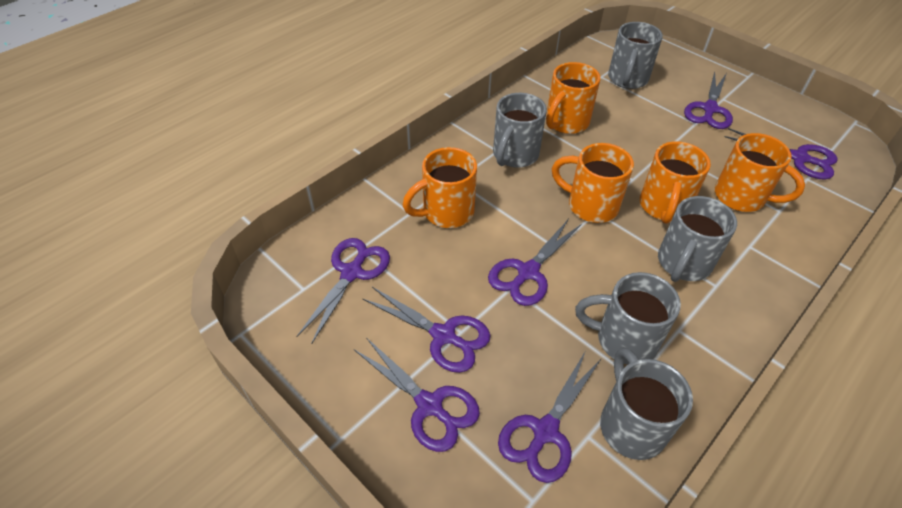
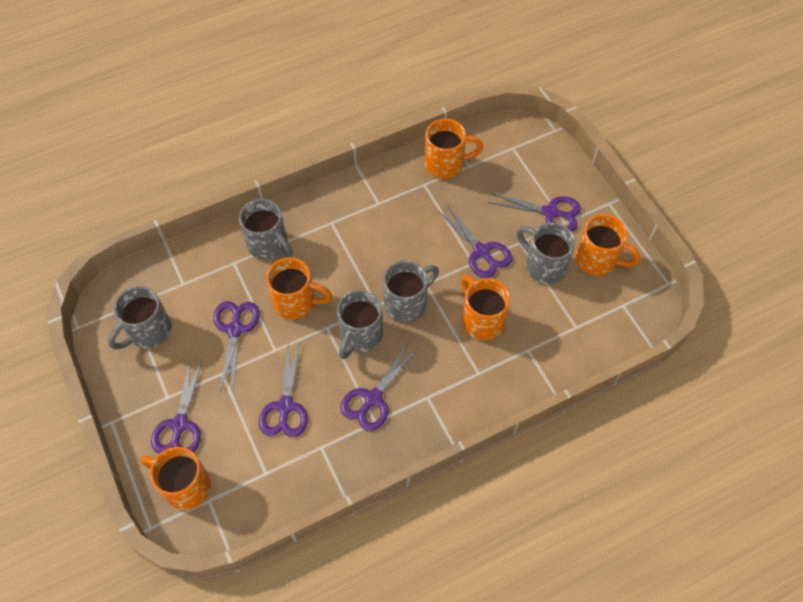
purple scissors: 7 -> 6

